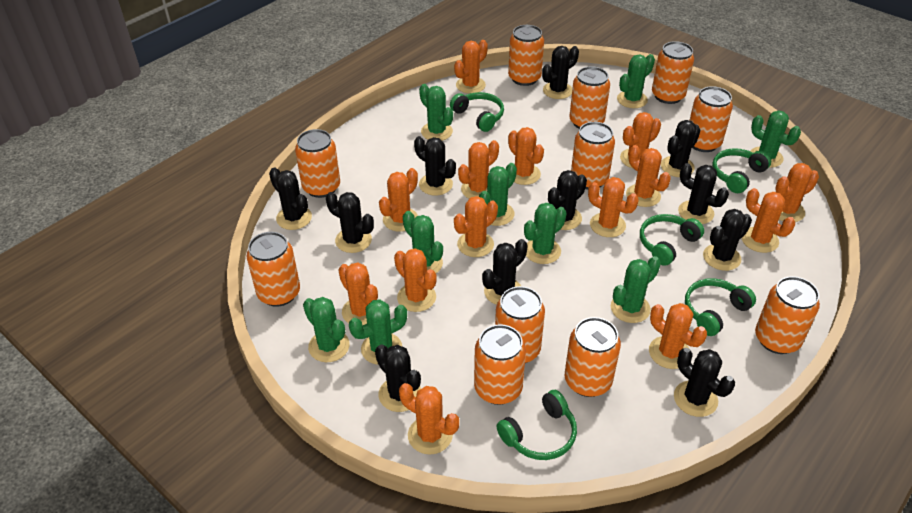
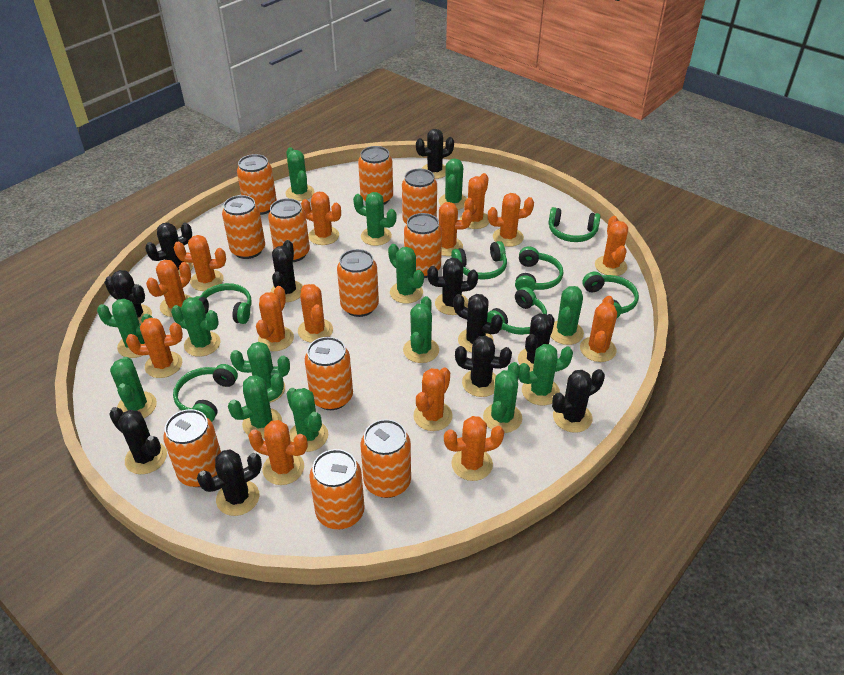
green cactus: 9 -> 14
green headphones: 5 -> 7

